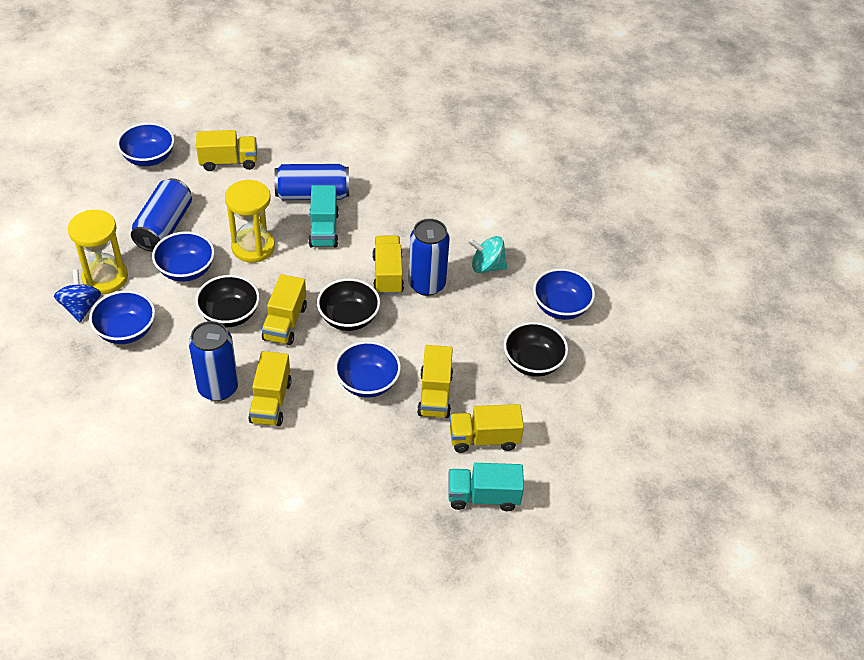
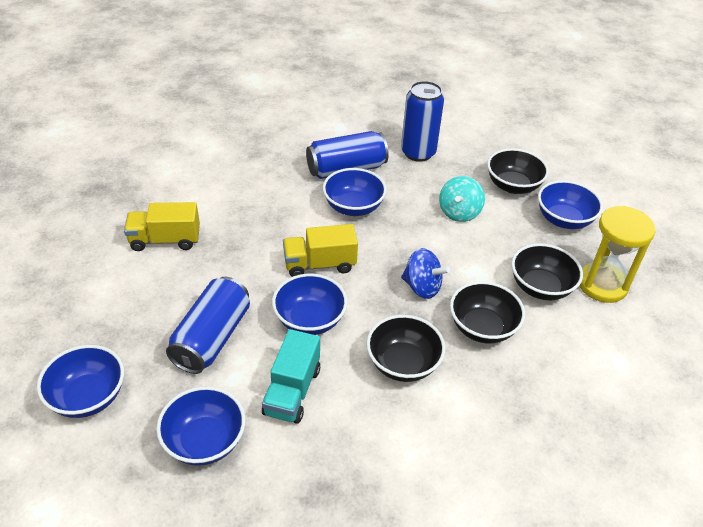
black bowl: 3 -> 4
blue can: 4 -> 3
turquoise truck: 2 -> 1
yellow hourglass: 2 -> 1
yellow truck: 6 -> 2

